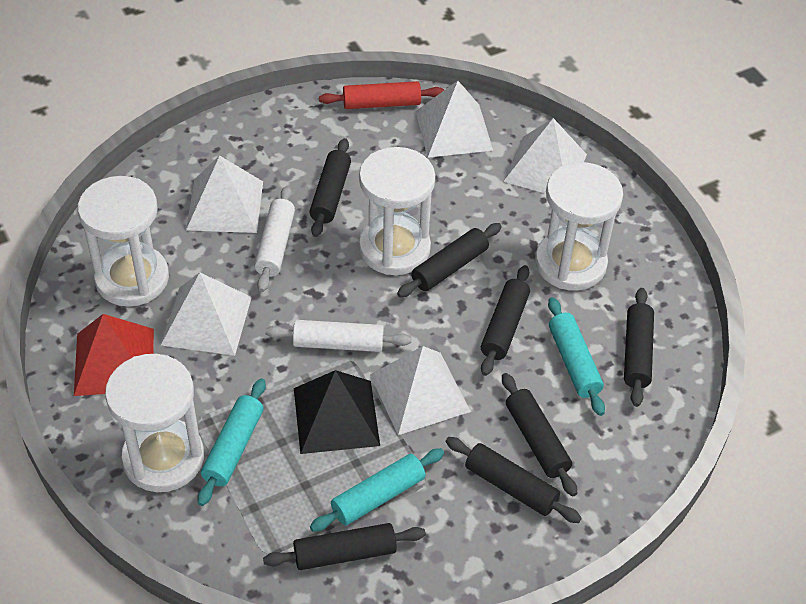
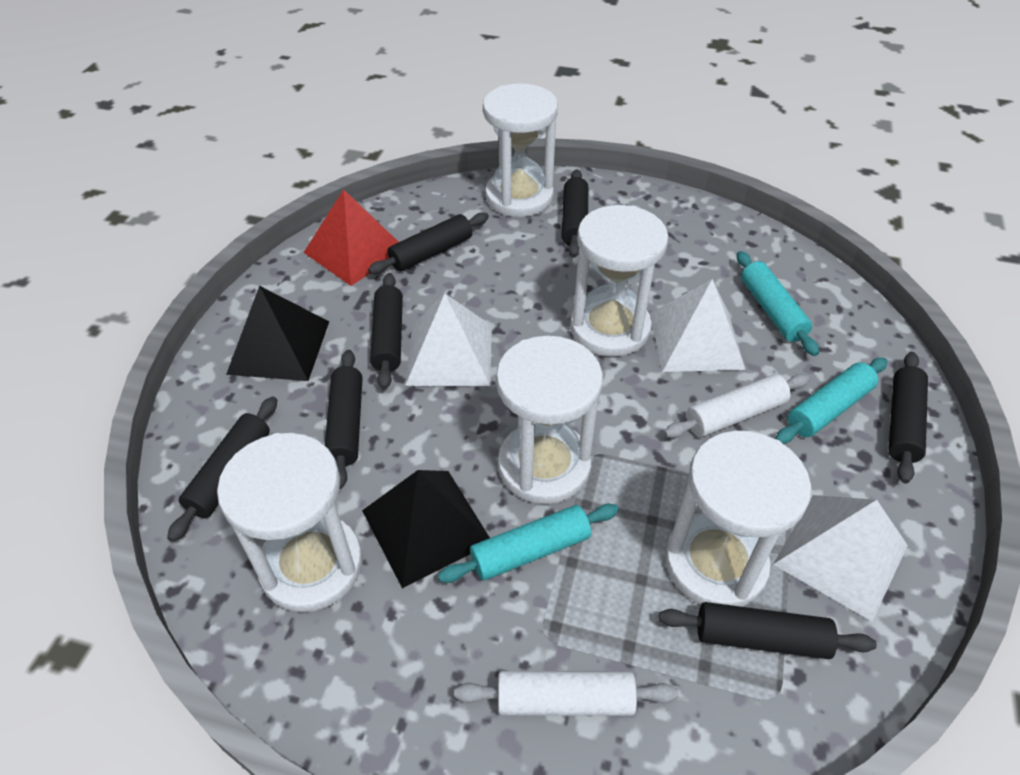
black pyramid: 1 -> 2
red rolling pin: 1 -> 0
white hourglass: 4 -> 5
white pyramid: 5 -> 3

